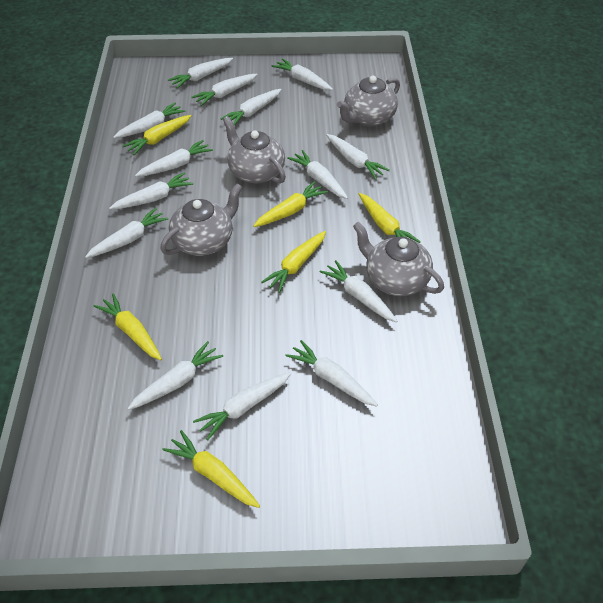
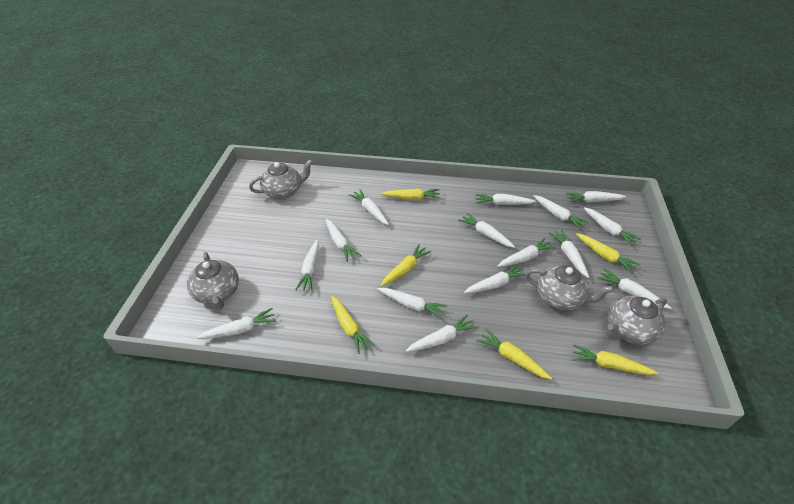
white carrot: 14 -> 15

